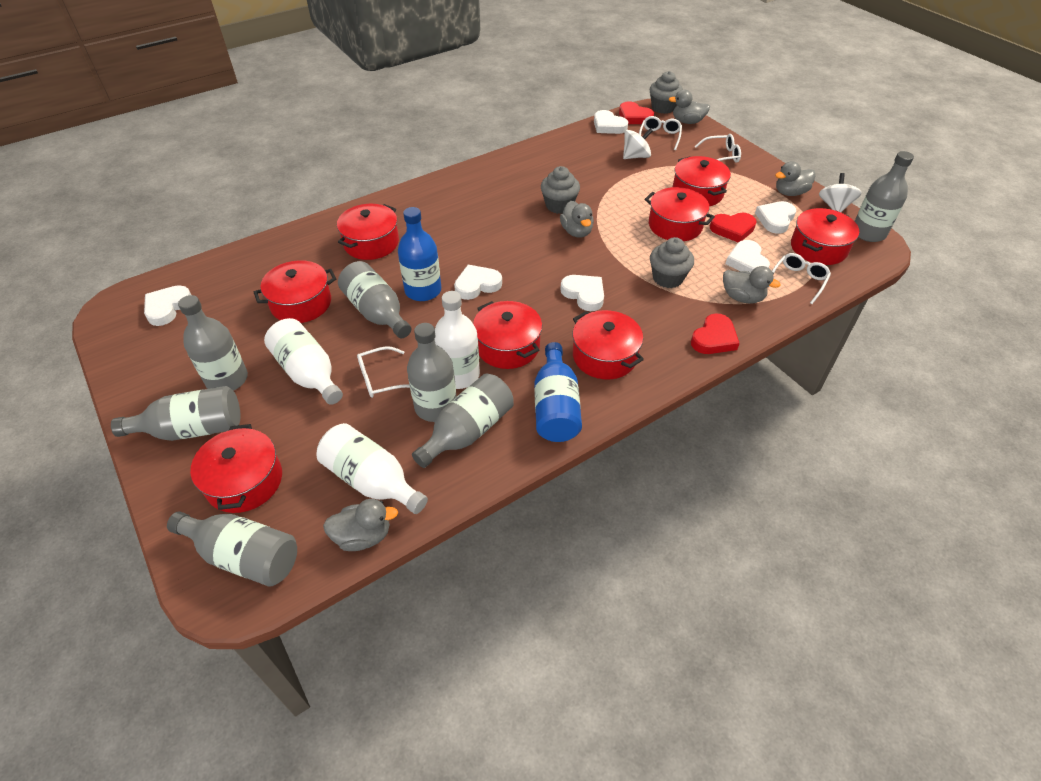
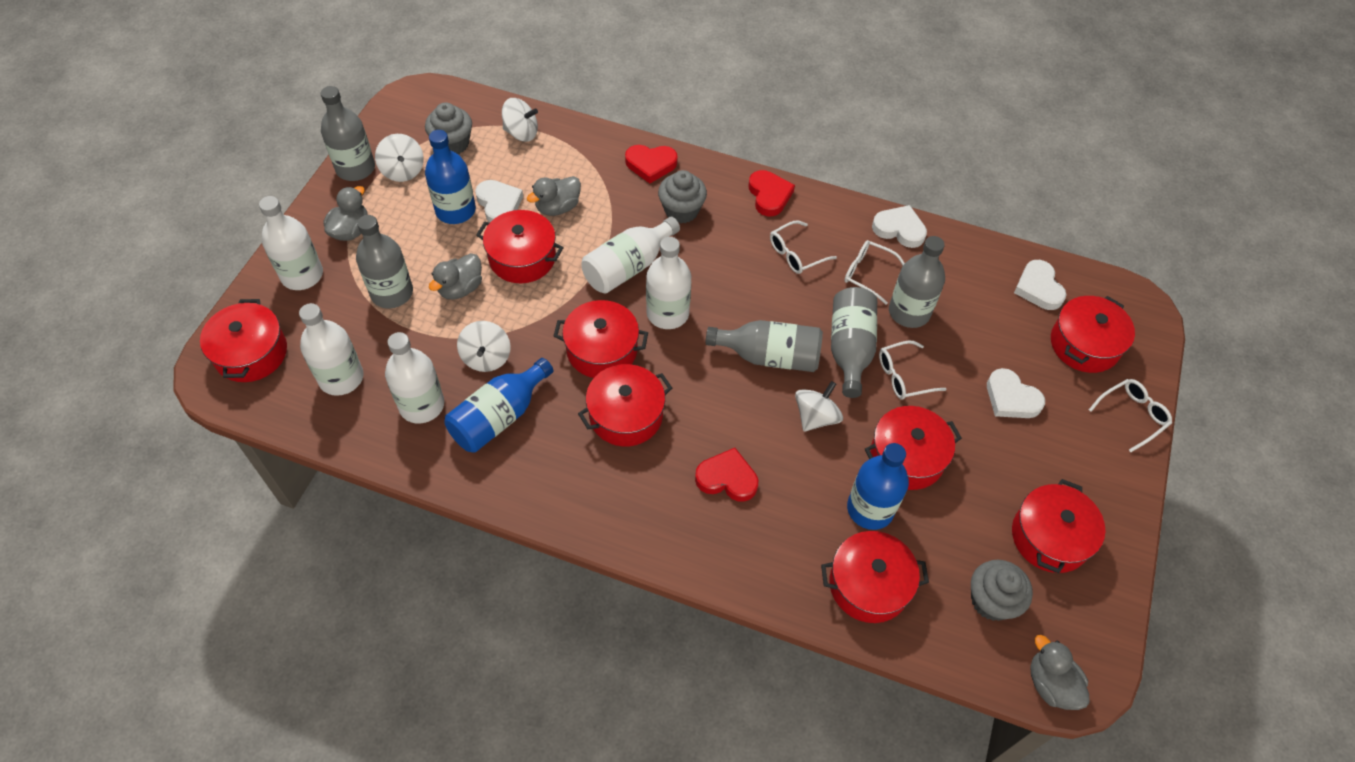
blue bottle: 2 -> 3
grey bottle: 7 -> 5
grey duck: 5 -> 4
white bottle: 3 -> 5
white heart: 6 -> 4
white spinning top: 2 -> 4

